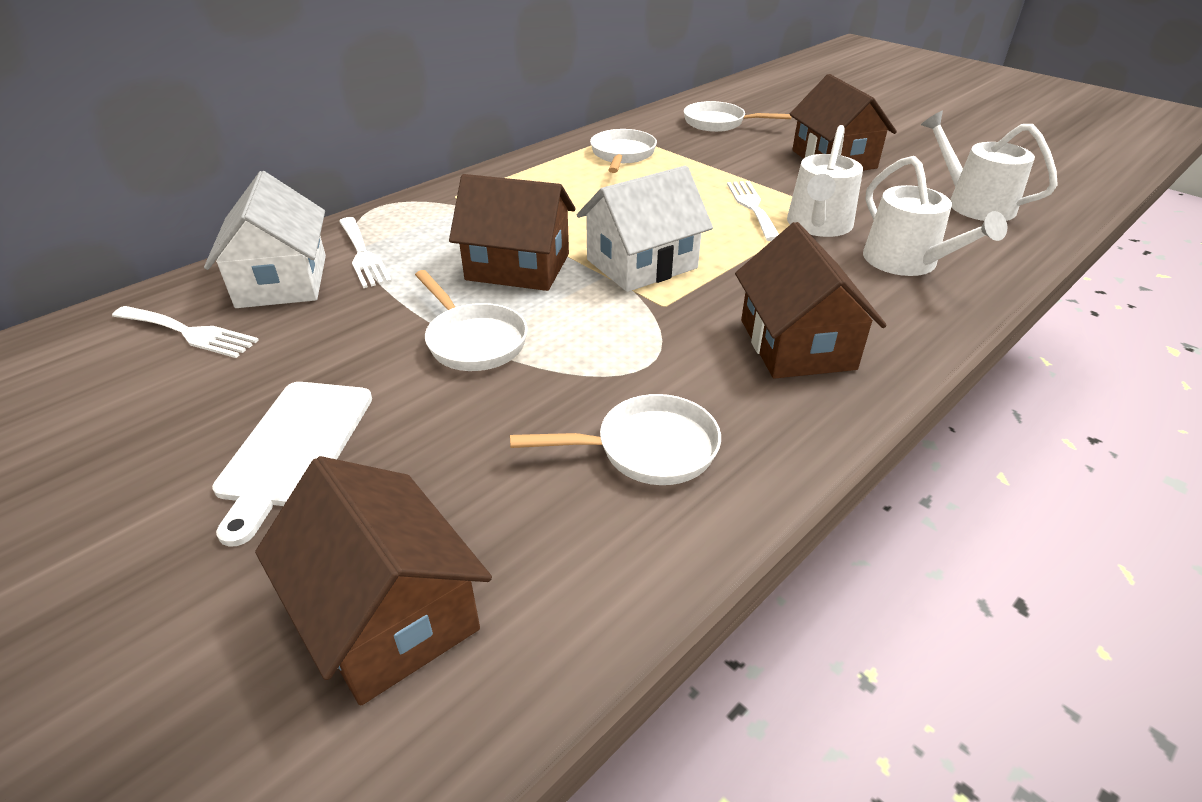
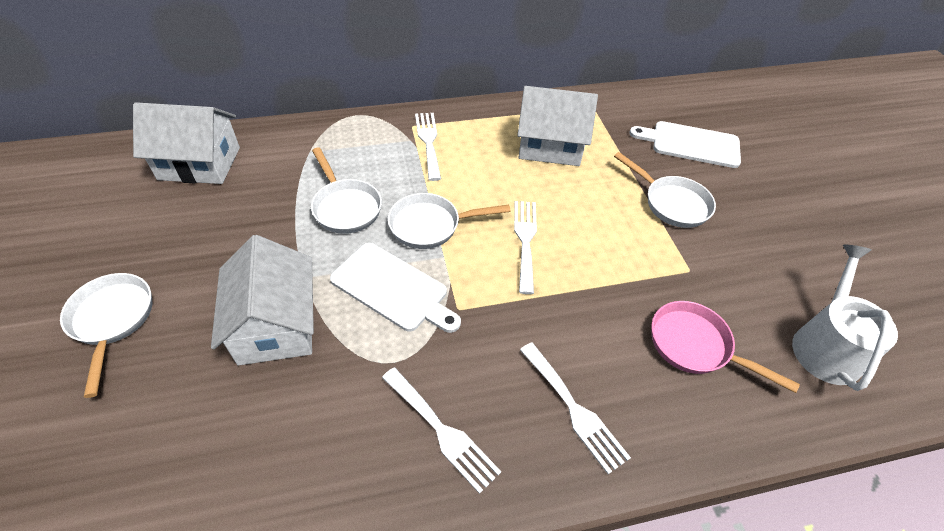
brown house: 4 -> 0
pink pan: 0 -> 1
white cutting board: 1 -> 2
white fork: 3 -> 4
white house: 2 -> 3
white watering can: 3 -> 1

